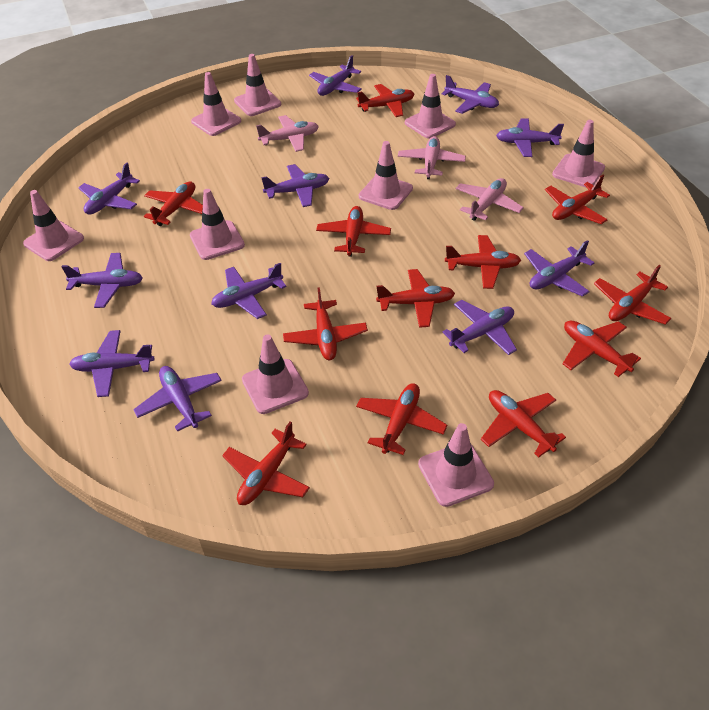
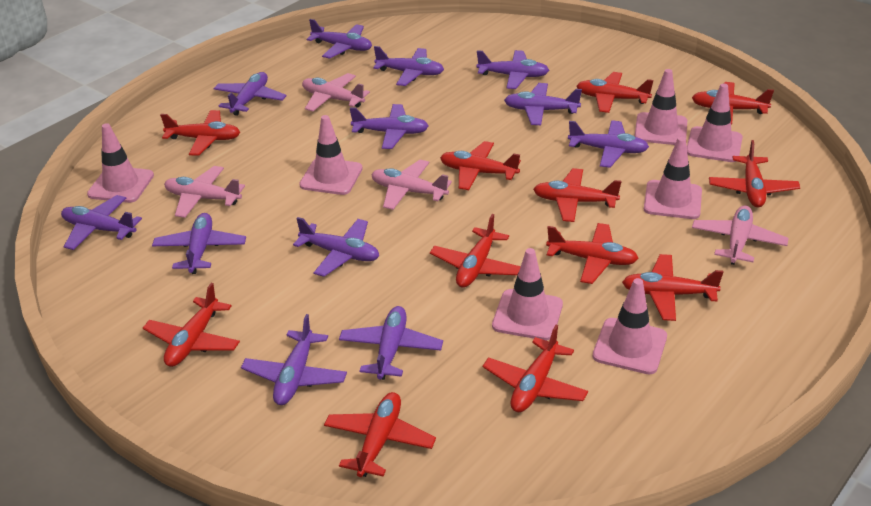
pink plane: 3 -> 4
pink traffic cone: 9 -> 7
purple plane: 11 -> 12

